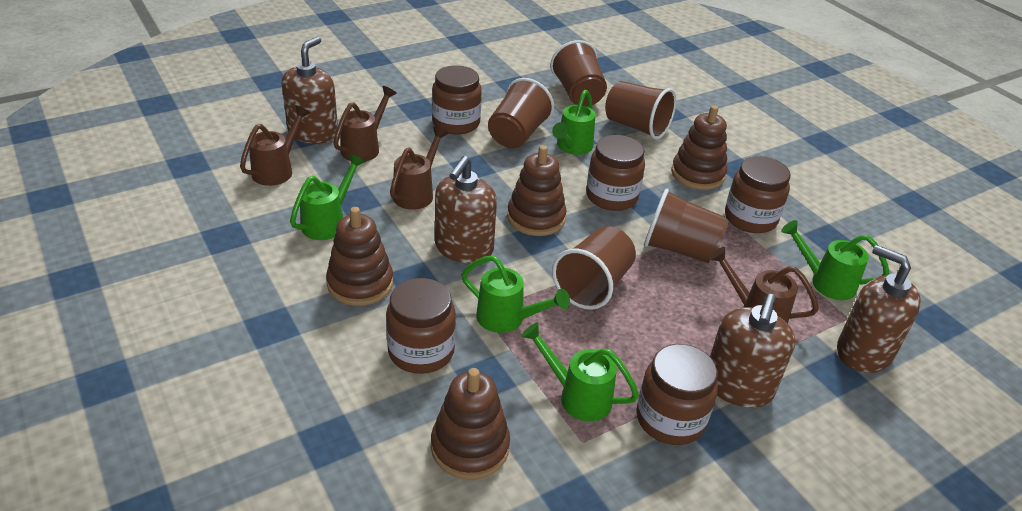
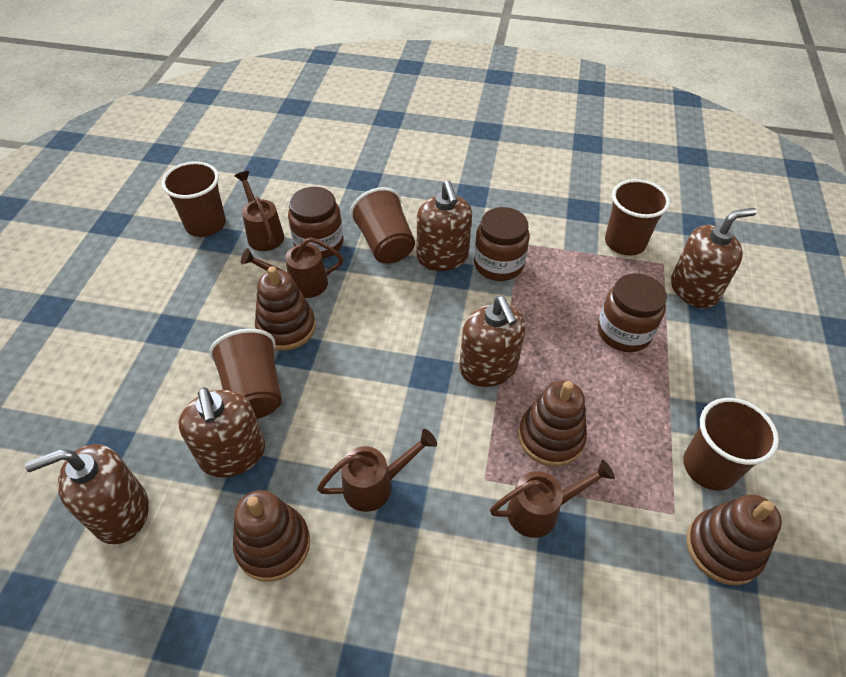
brown jar: 5 -> 3
brown soap dispenser: 4 -> 5
green watering can: 5 -> 0

